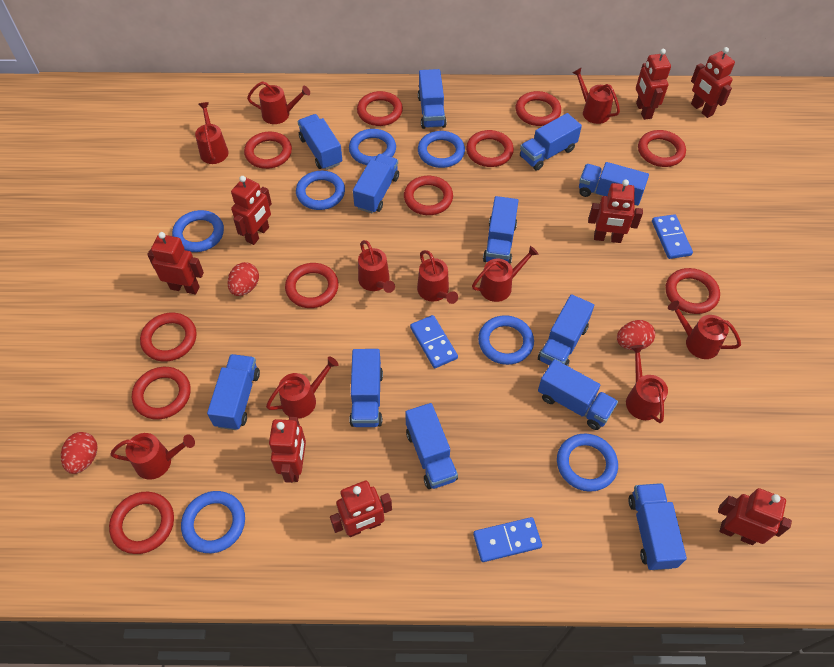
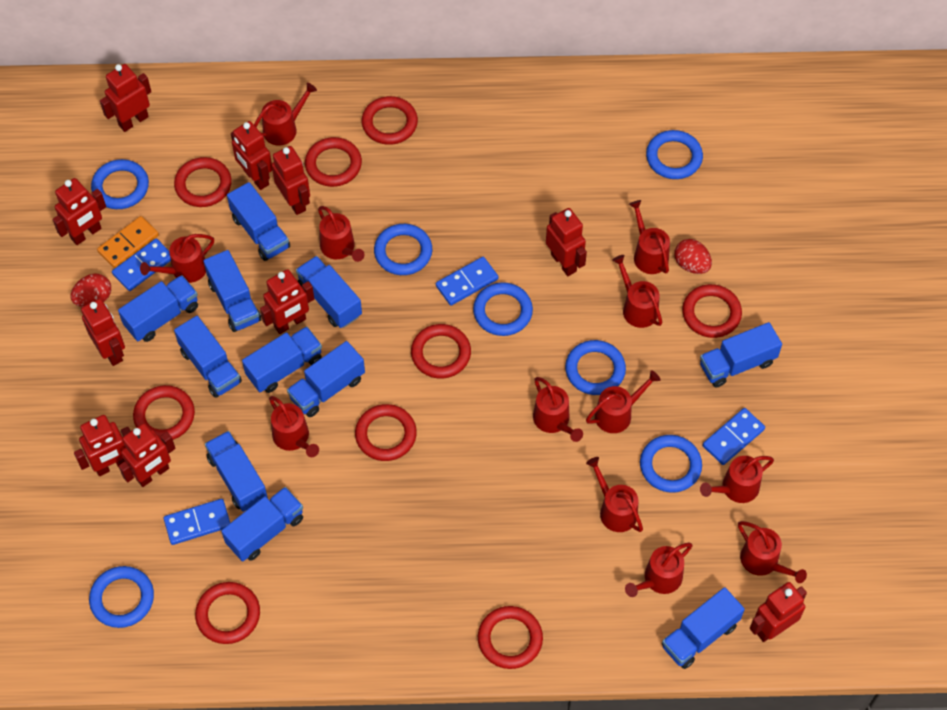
blue domino: 3 -> 4
blue truck: 12 -> 11
orange domino: 0 -> 1
red egg: 3 -> 2
red ring: 11 -> 9
red robot: 8 -> 10
red watering can: 10 -> 12

